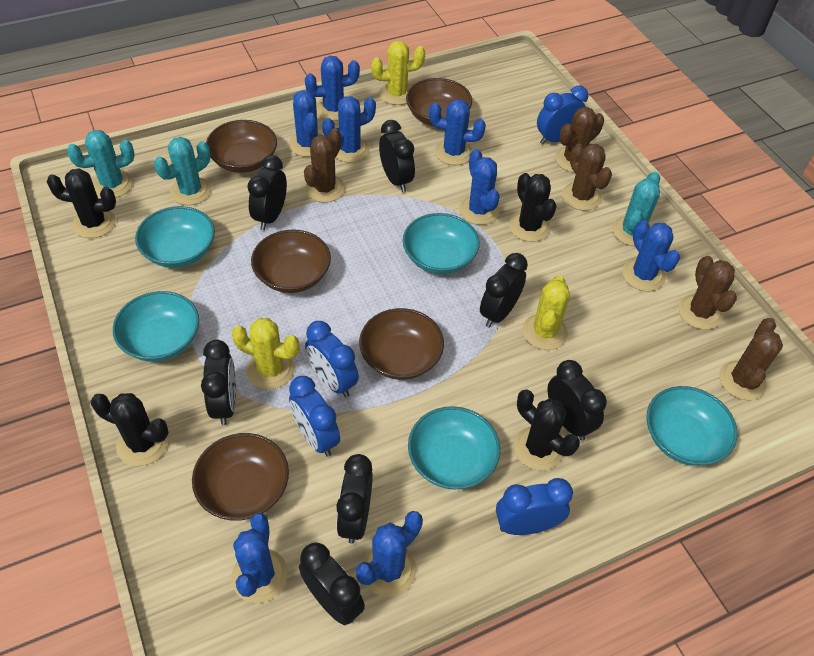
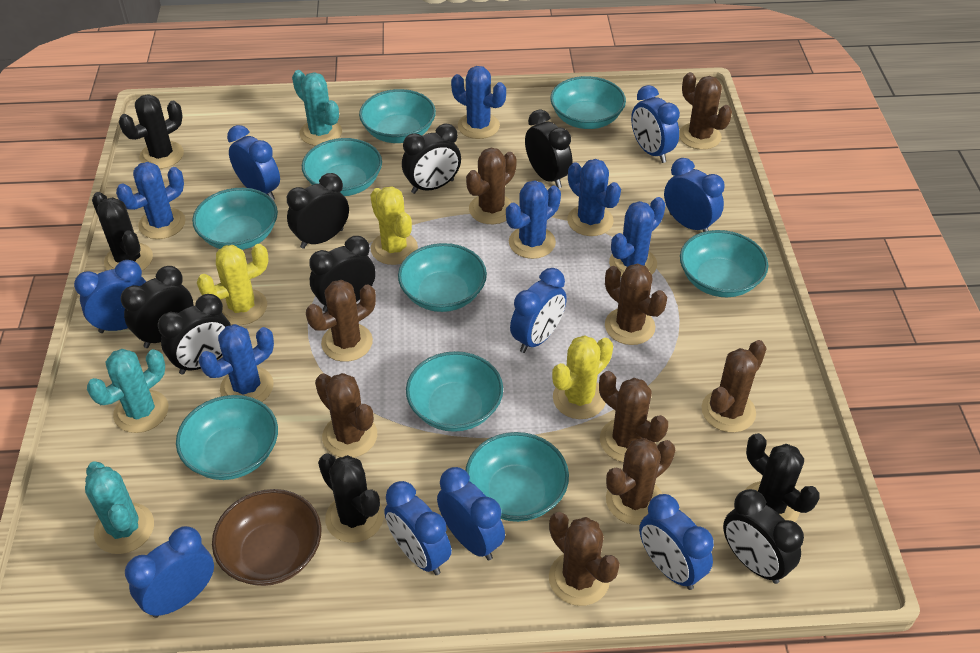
blue cactus: 8 -> 6
blue clock: 4 -> 9
brown bowl: 5 -> 1
brown cactus: 5 -> 9
turquoise bowl: 5 -> 9

